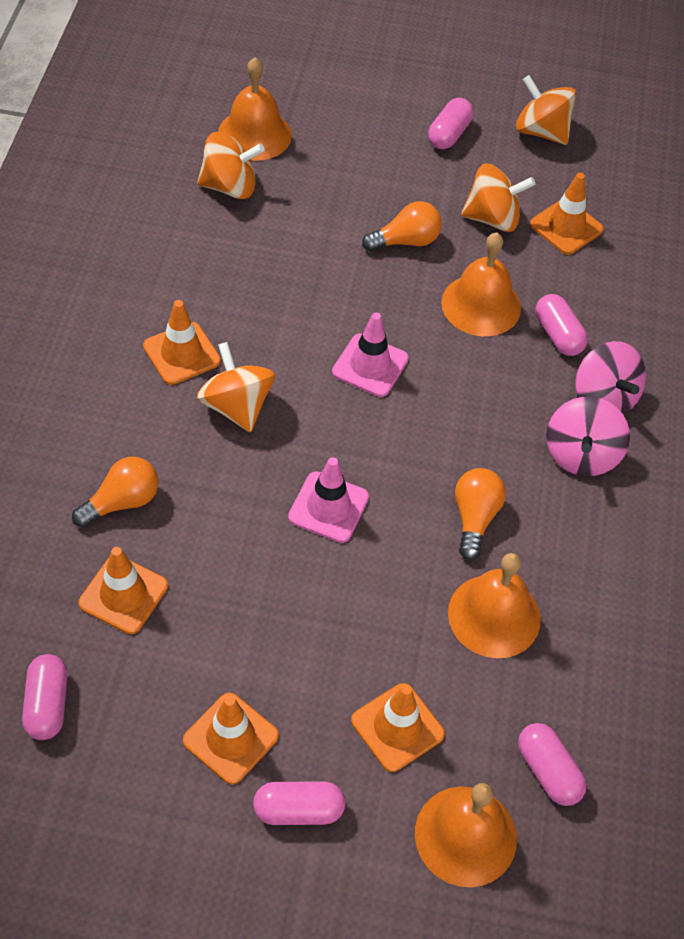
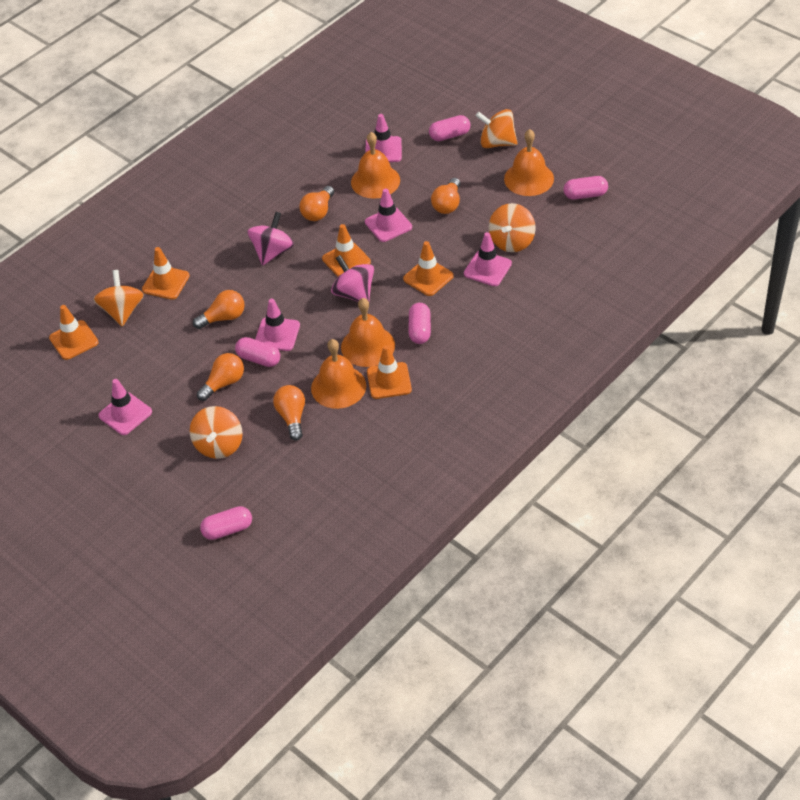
orange light bulb: 3 -> 5
pink traffic cone: 2 -> 5

